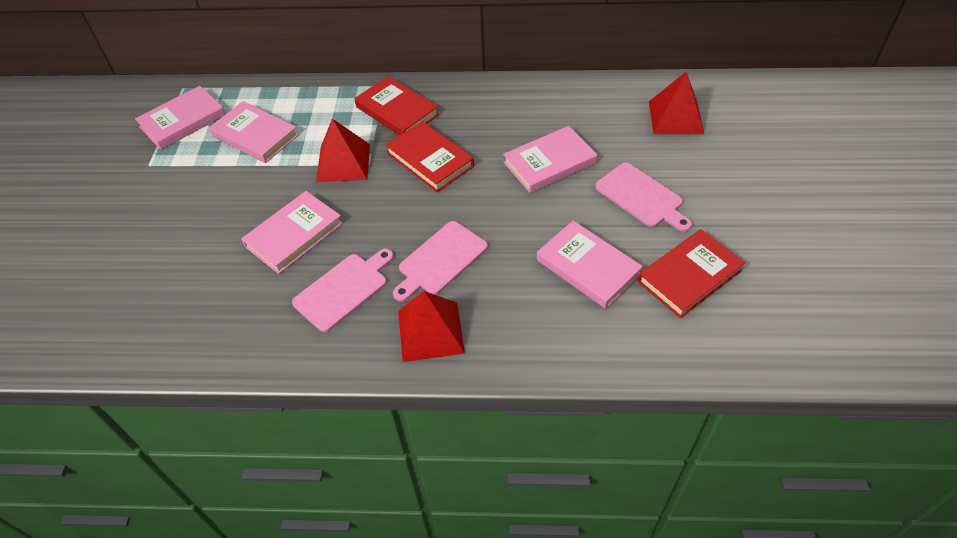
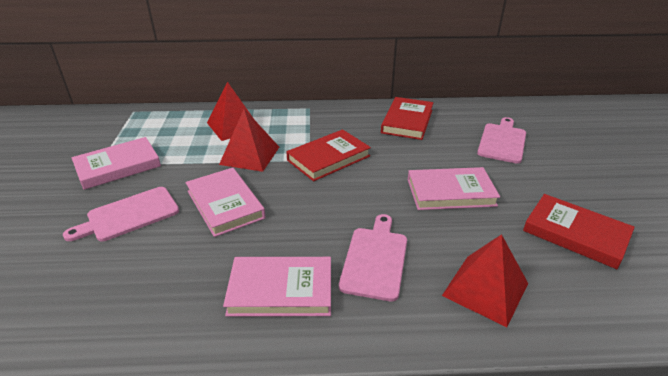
pink book: 5 -> 4

